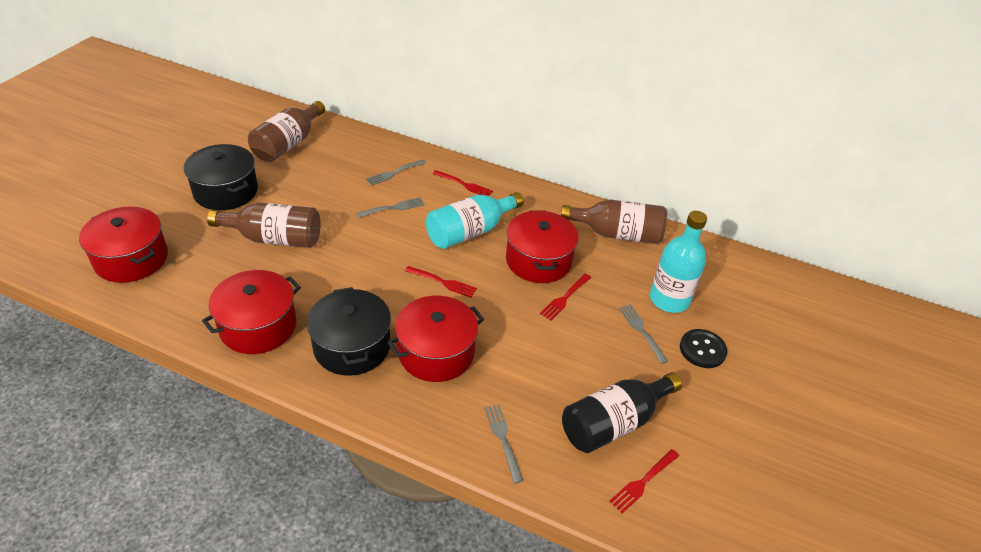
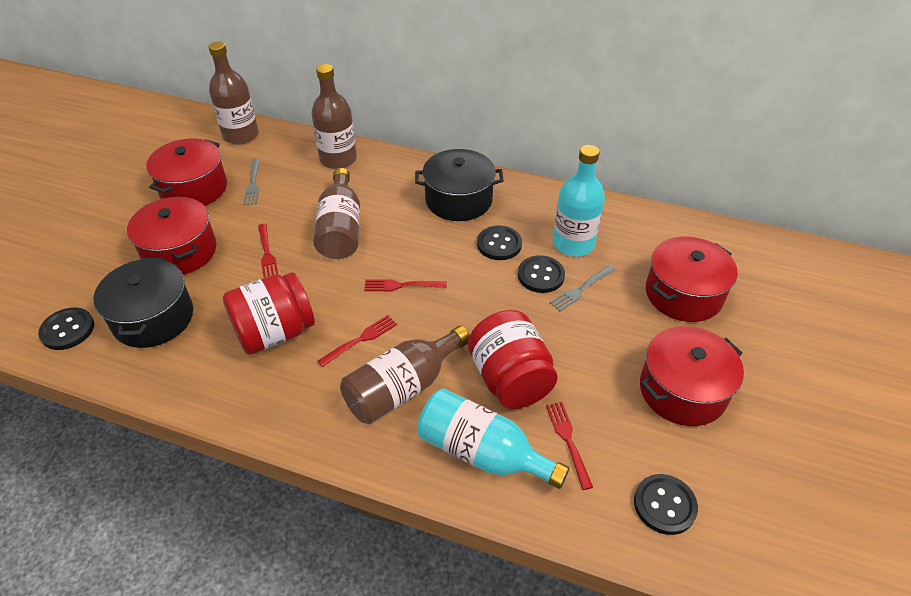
black bottle: 1 -> 0
black button: 1 -> 4
brown bottle: 3 -> 4
grey fork: 4 -> 2
red jar: 0 -> 2

